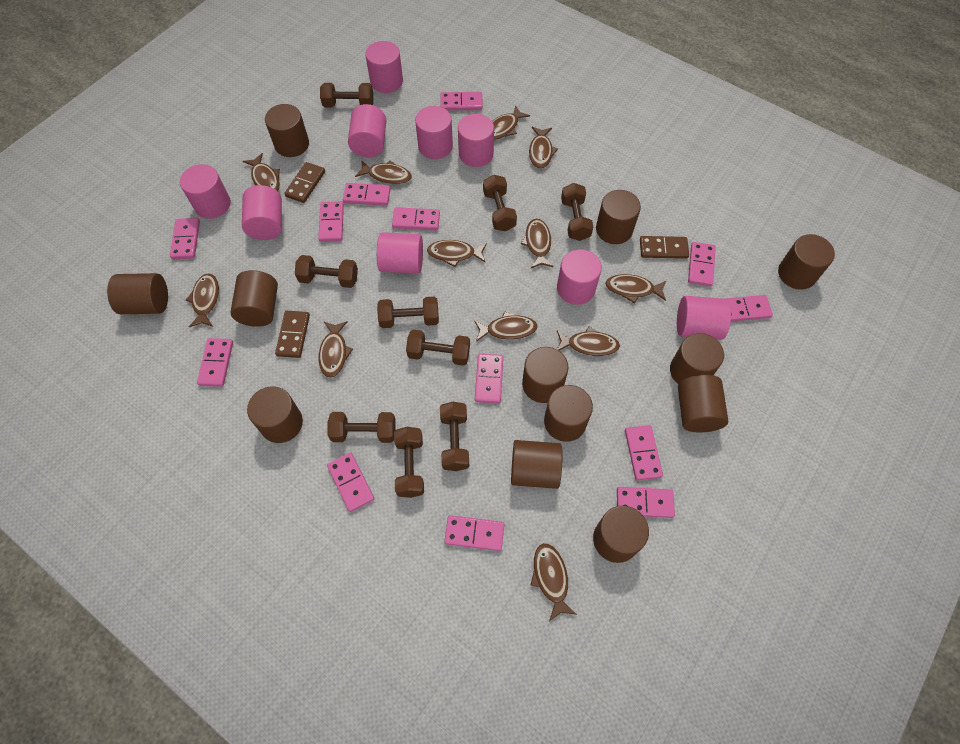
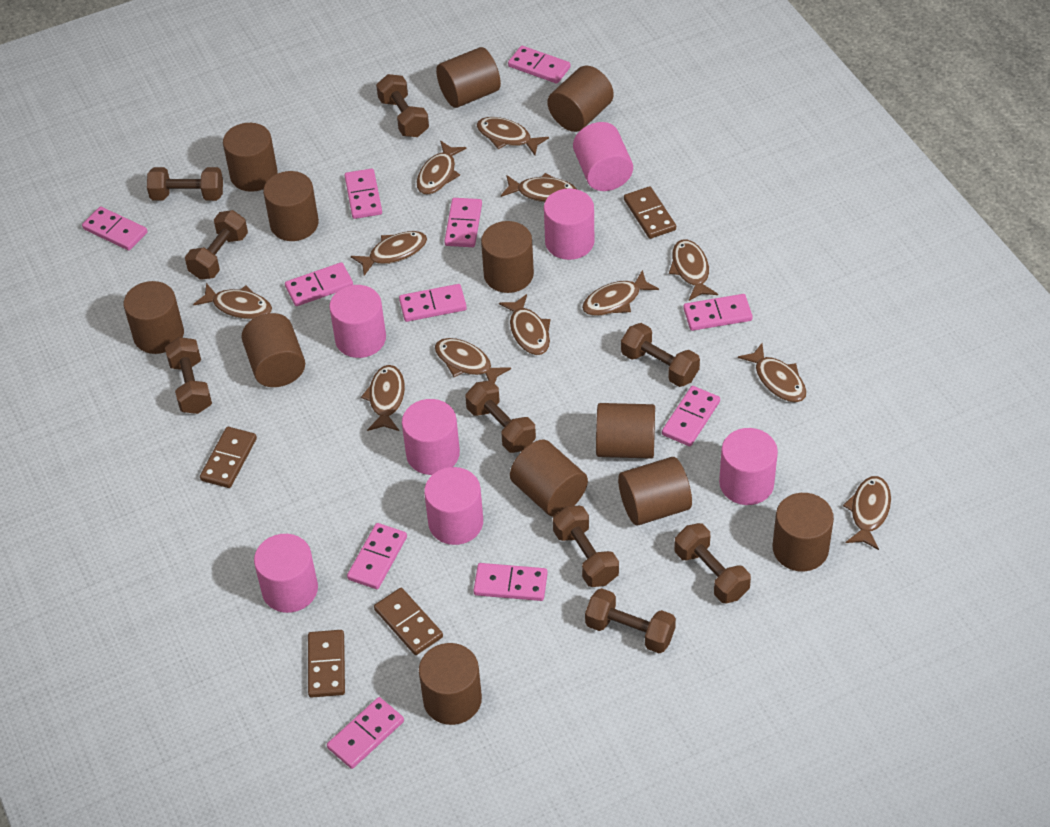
brown domino: 3 -> 4
pink cylinder: 9 -> 7
pink domino: 13 -> 11

